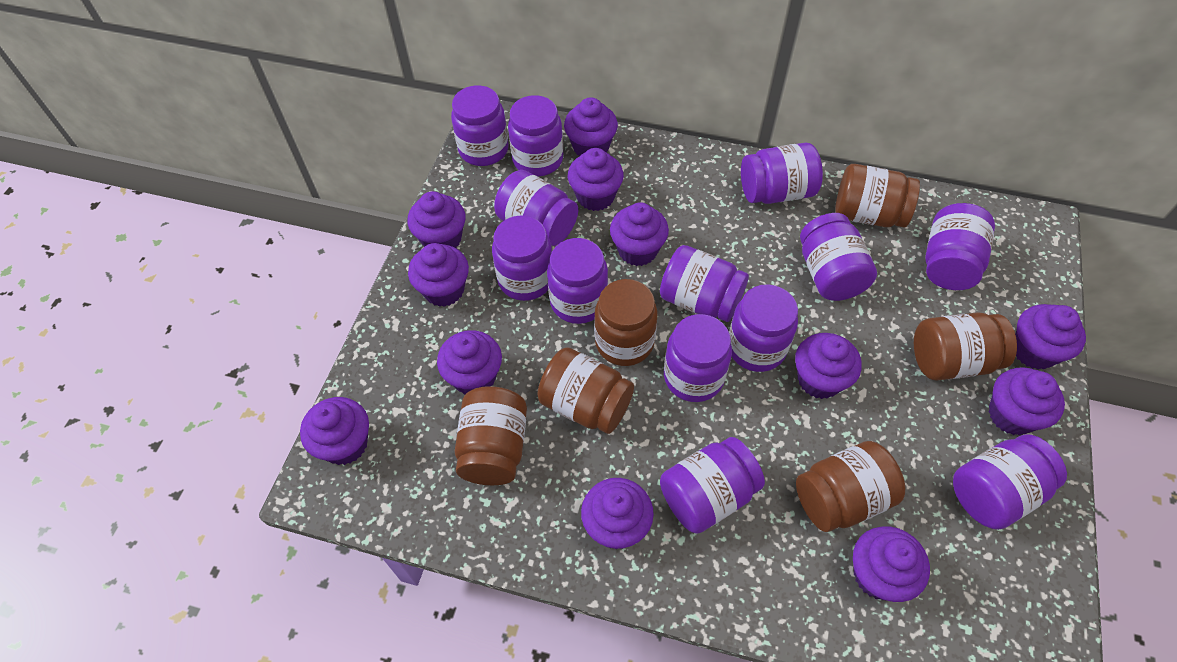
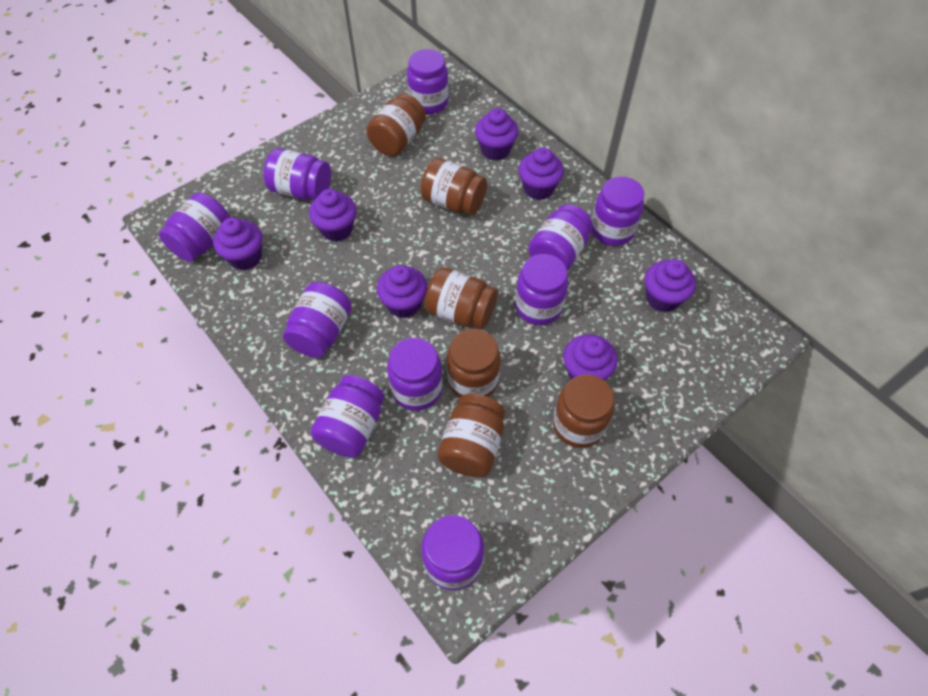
purple cupcake: 12 -> 7
purple jar: 13 -> 10

